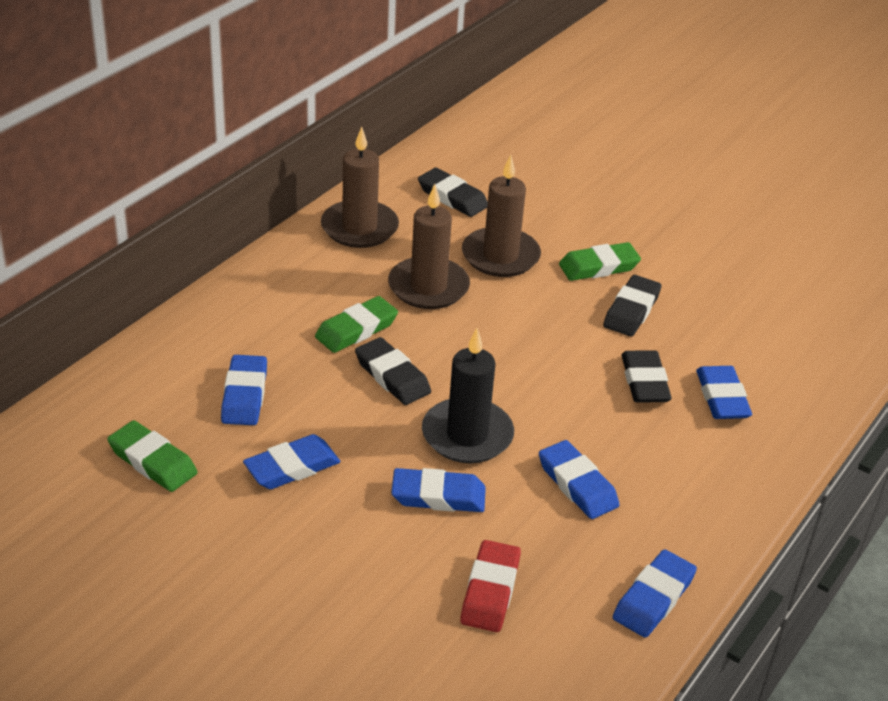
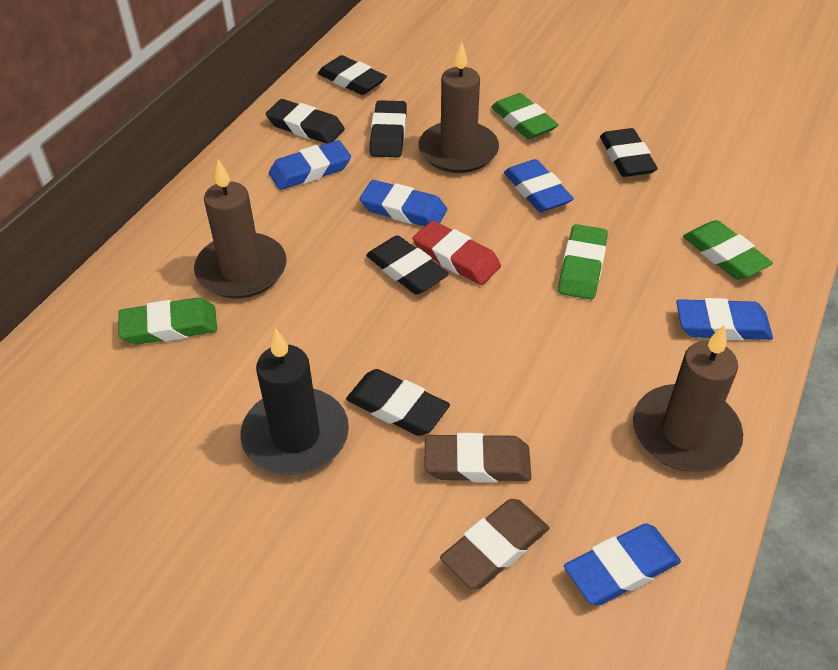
black eraser: 4 -> 6
blue eraser: 6 -> 5
brown eraser: 0 -> 2
green eraser: 3 -> 4

